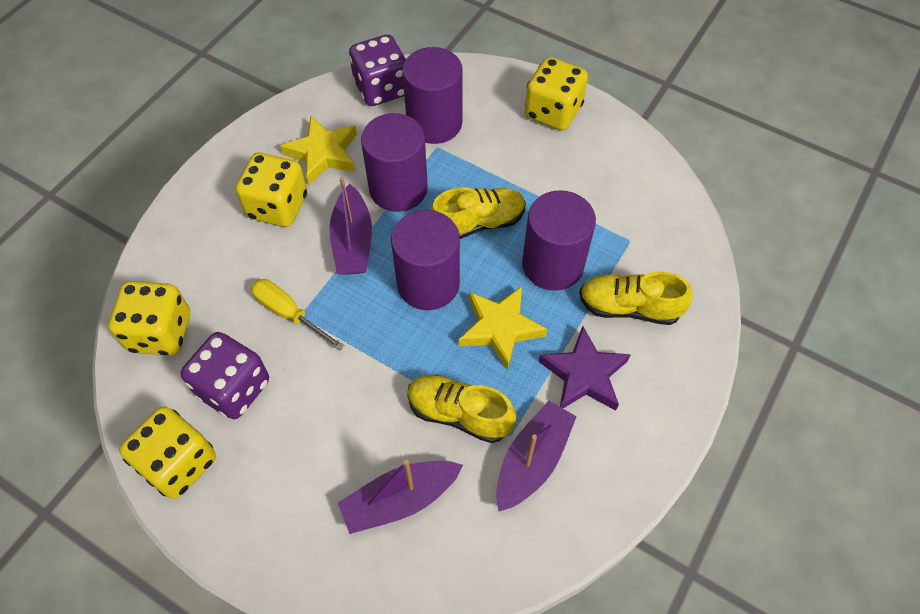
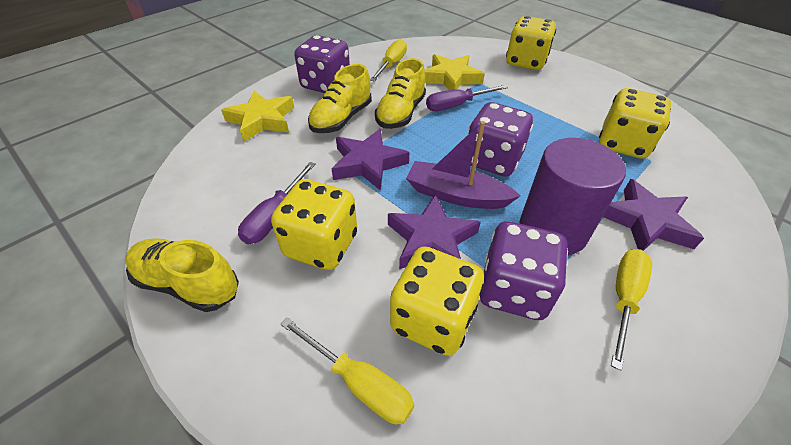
purple boat: 3 -> 1
purple cylinder: 4 -> 1
purple dice: 2 -> 3
purple screwdriver: 0 -> 2
purple star: 1 -> 3
yellow screwdriver: 1 -> 3

